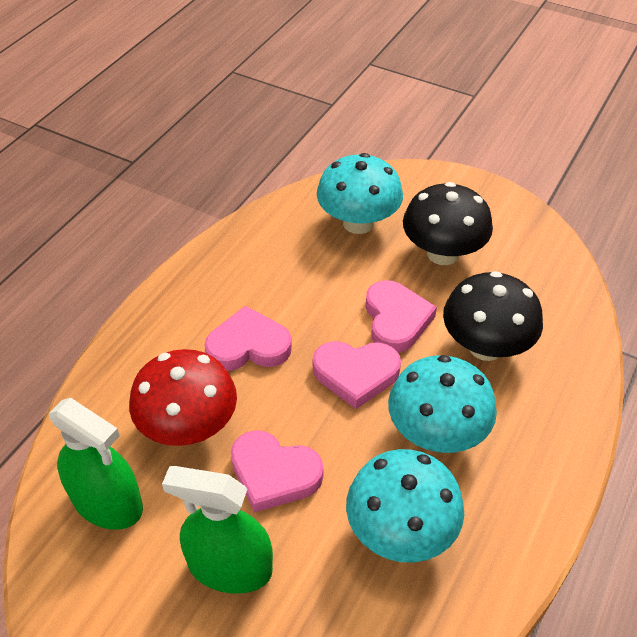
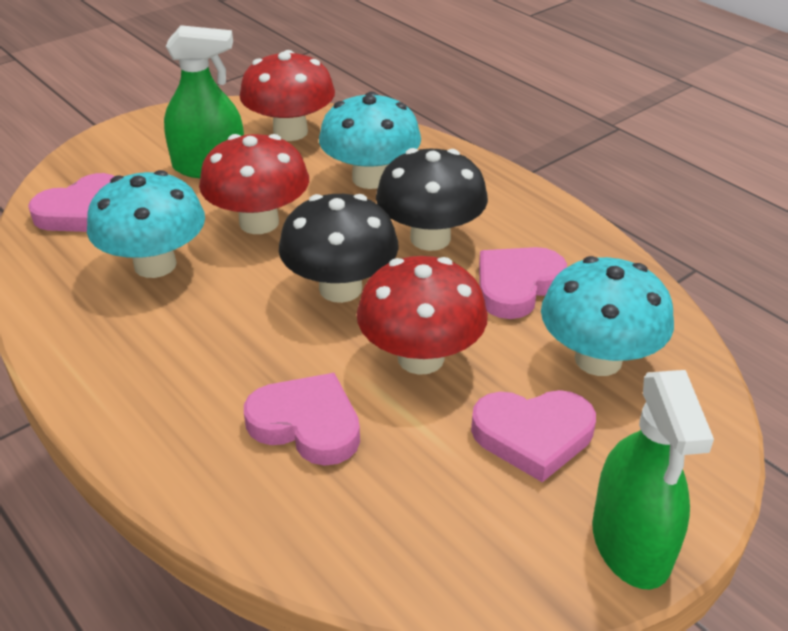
red mushroom: 1 -> 3

